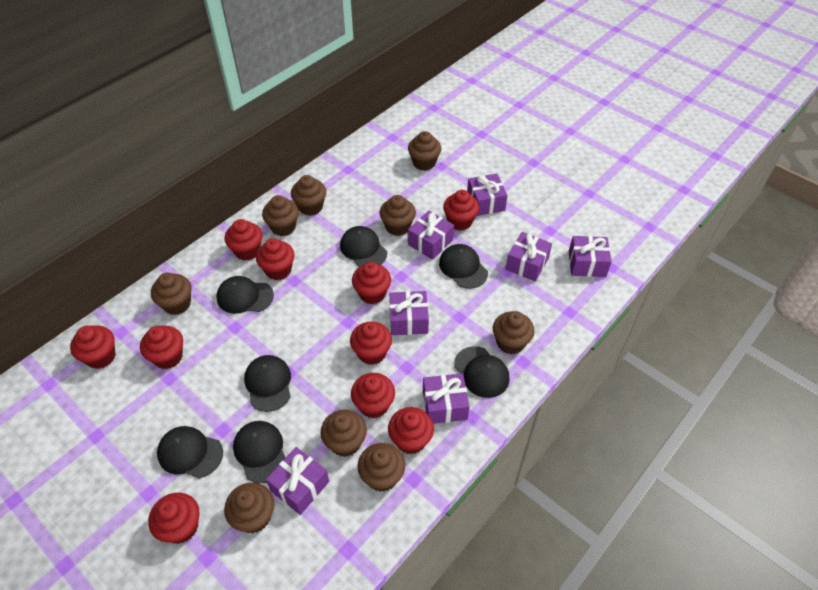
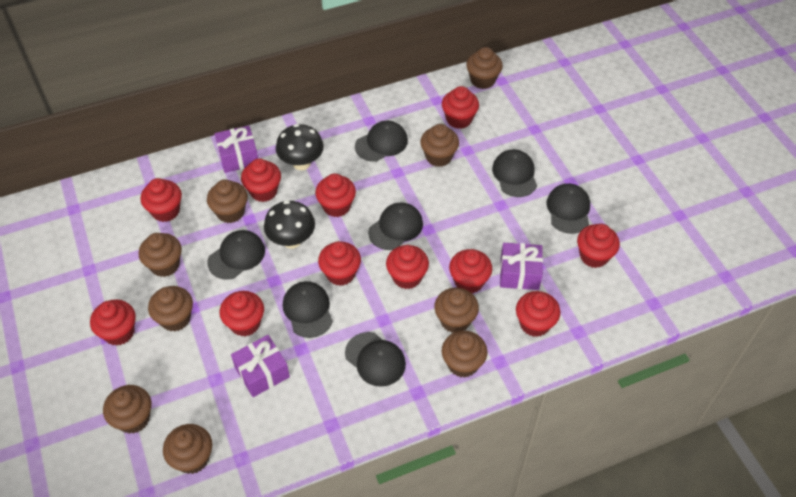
black mushroom: 0 -> 2
purple gift: 7 -> 3
red cupcake: 10 -> 11

